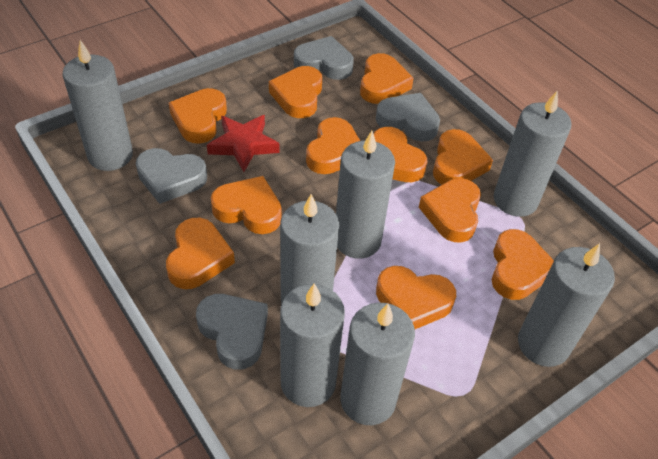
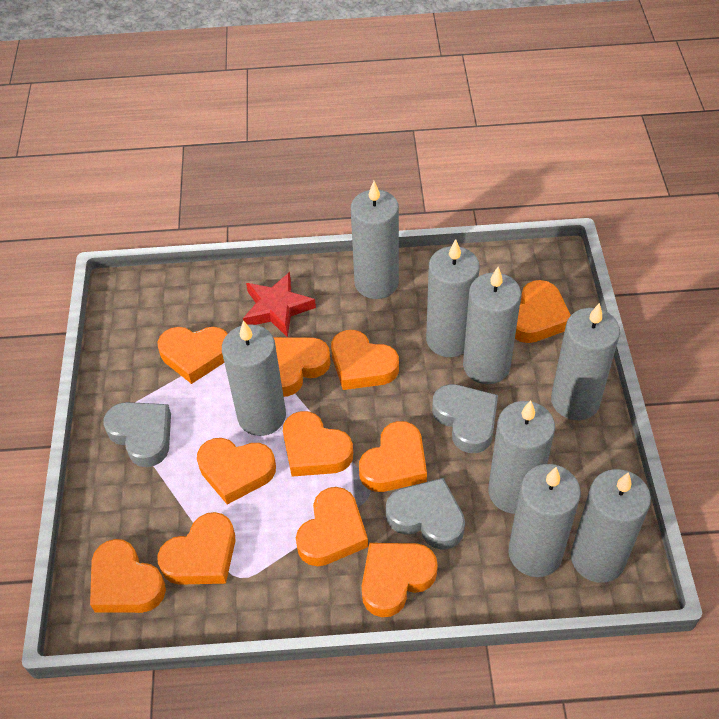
grey candle: 7 -> 8
grey heart: 4 -> 3

